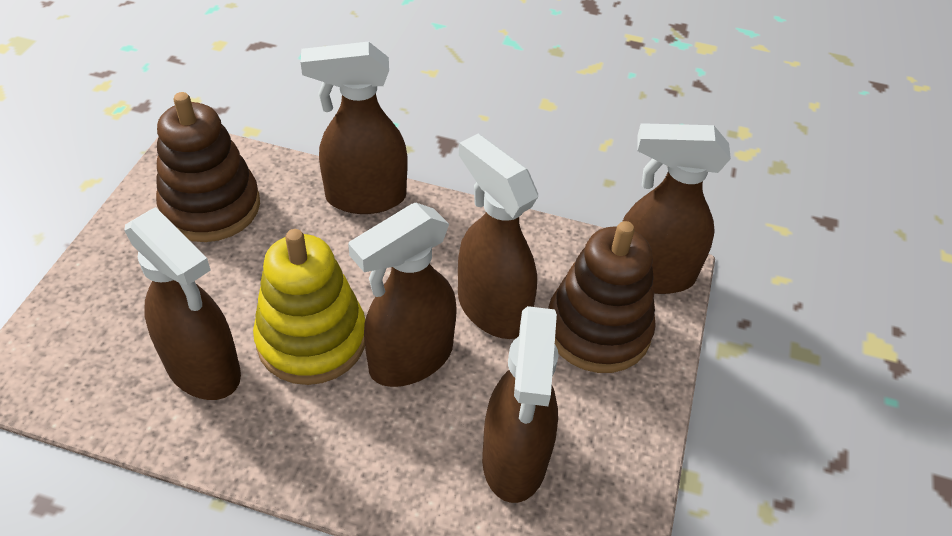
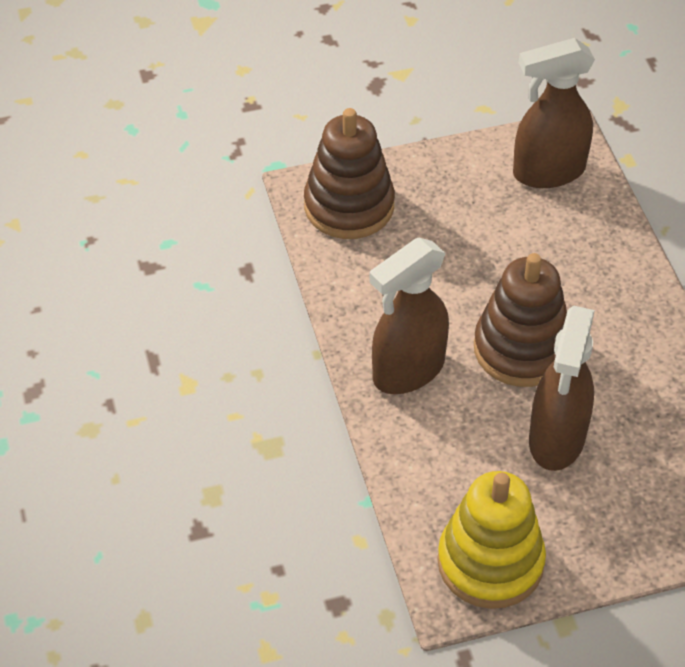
brown spray bottle: 6 -> 3

